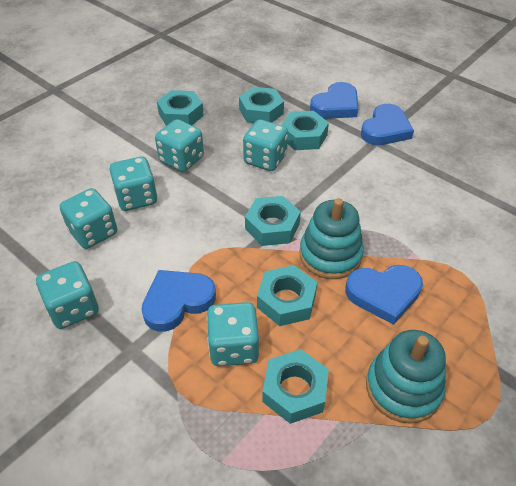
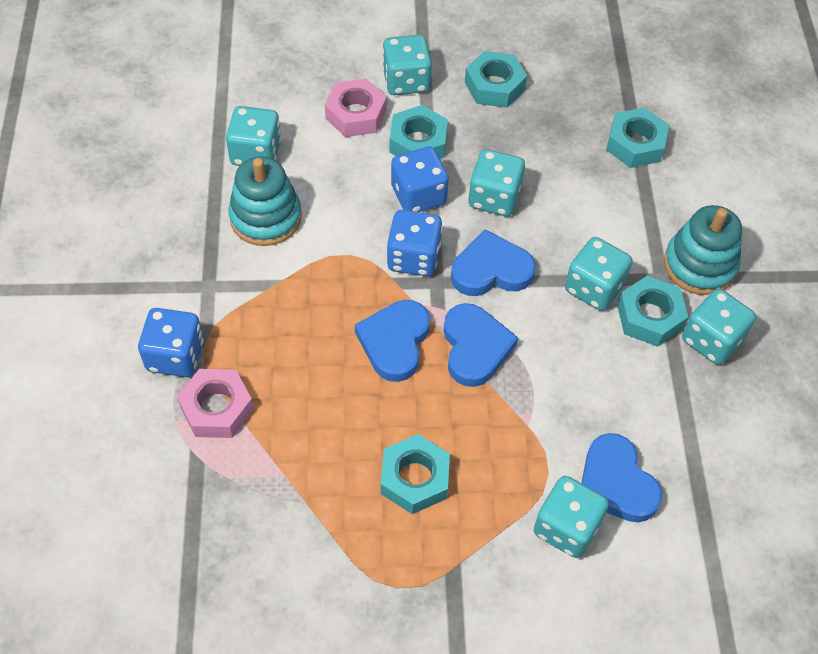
blue dice: 0 -> 3
pink nut: 0 -> 2
turquoise nut: 6 -> 5

